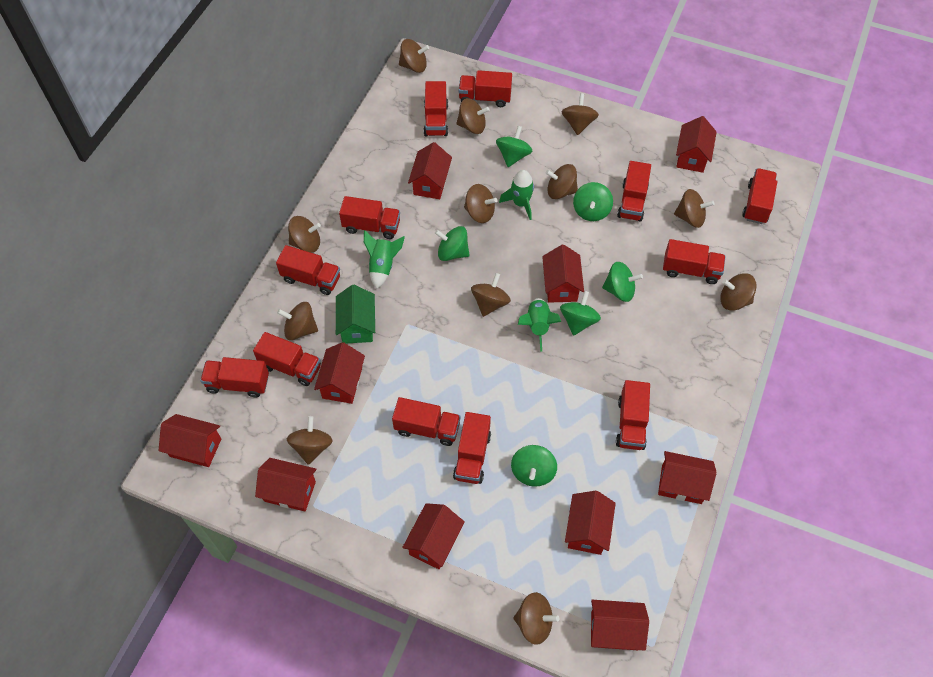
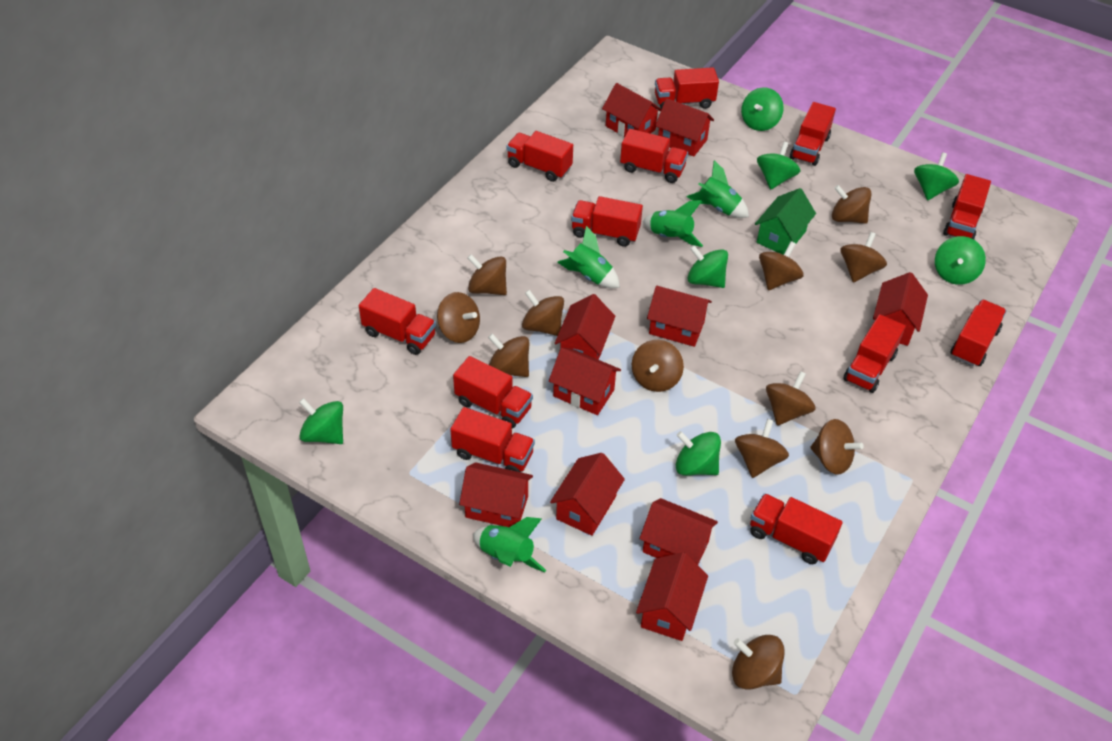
green rocket: 3 -> 4
green spinning top: 6 -> 7

